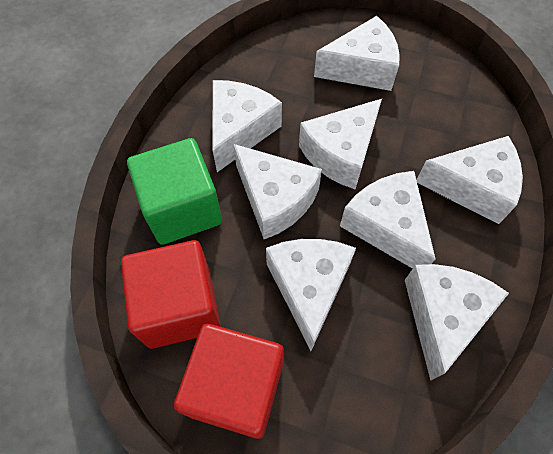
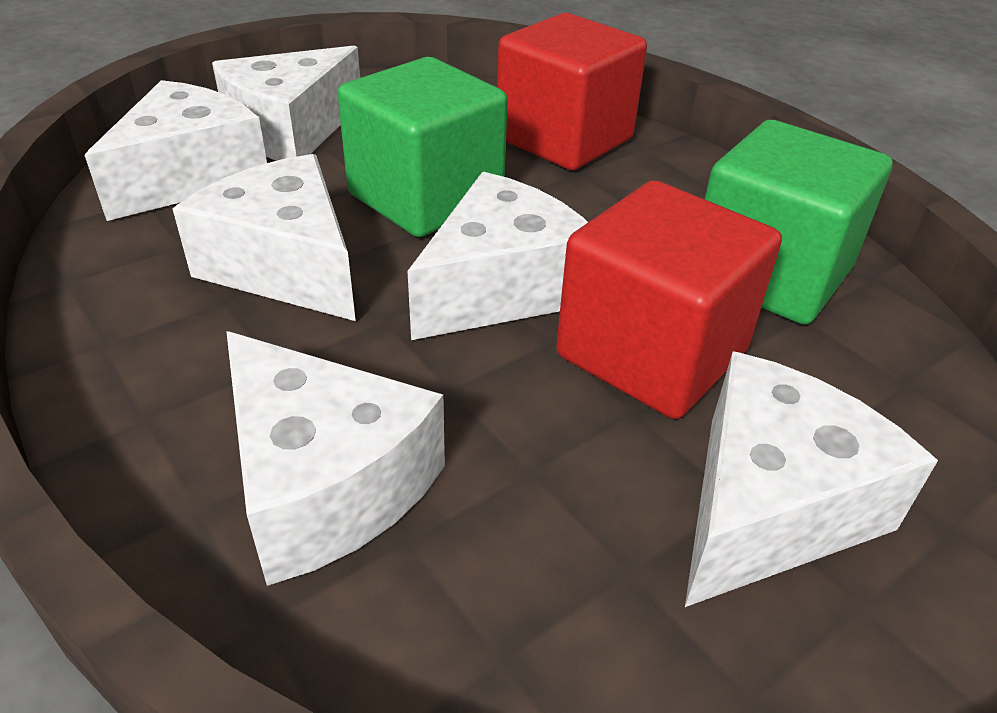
green cube: 1 -> 2
white cheese: 8 -> 6

